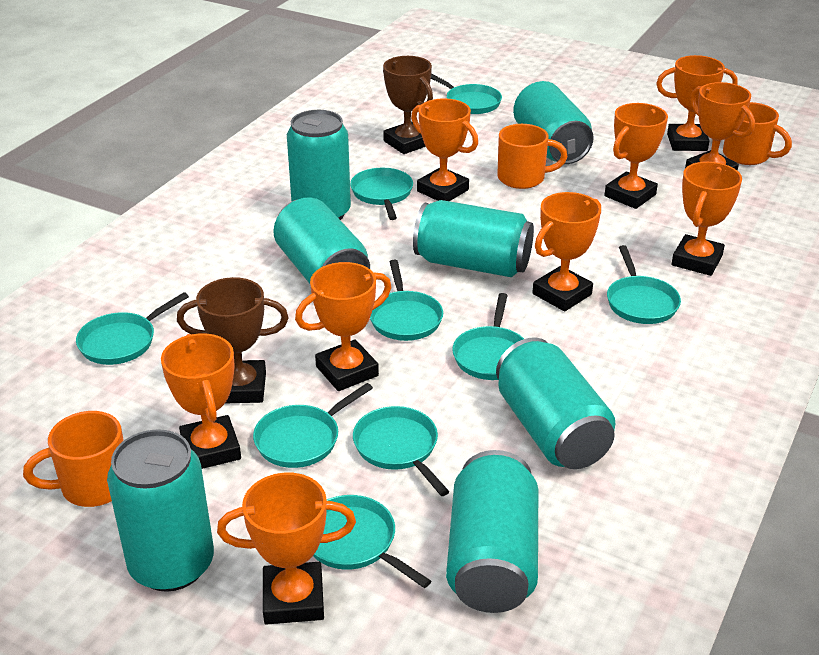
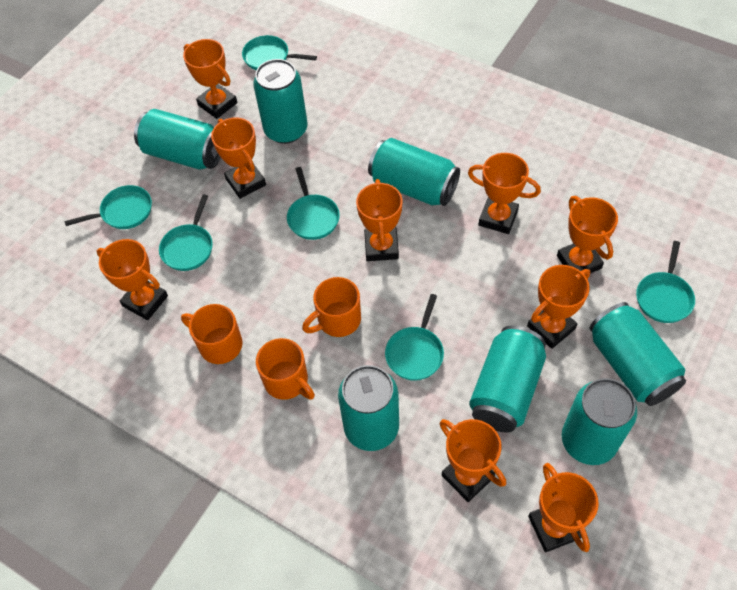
brown trophy: 2 -> 0
turquoise pan: 9 -> 6

